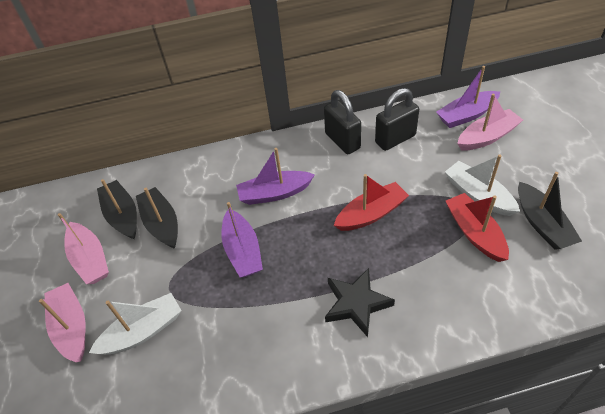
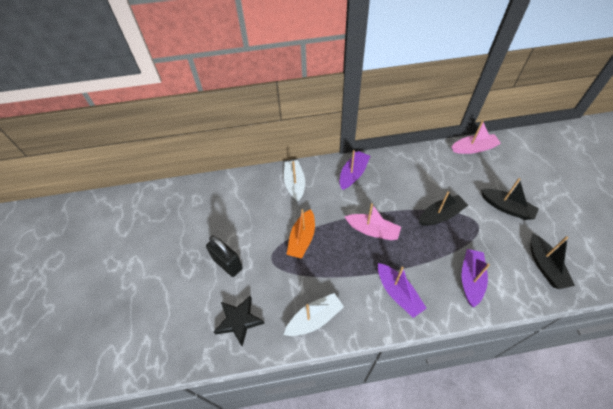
black padlock: 2 -> 1
orange boat: 0 -> 1
pink boat: 3 -> 2
red boat: 2 -> 0

